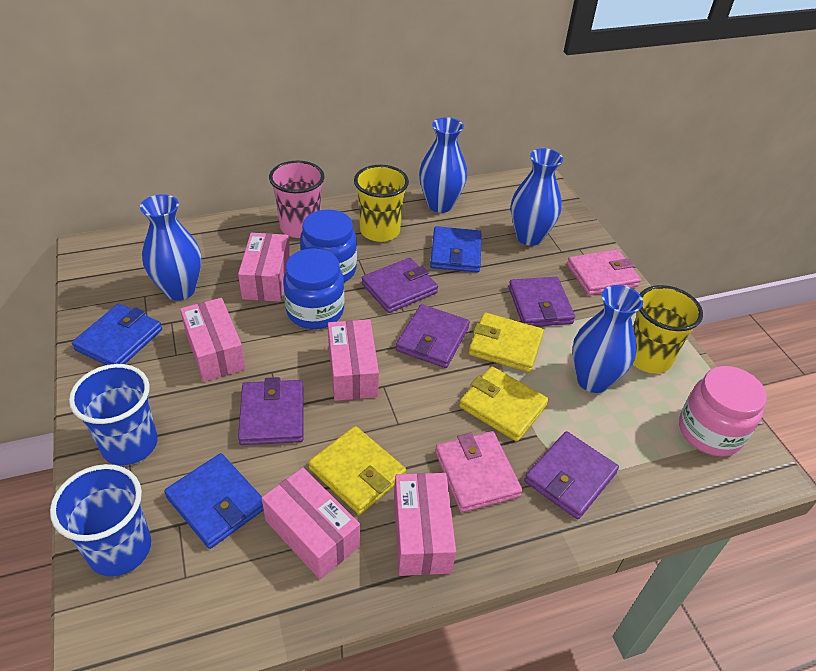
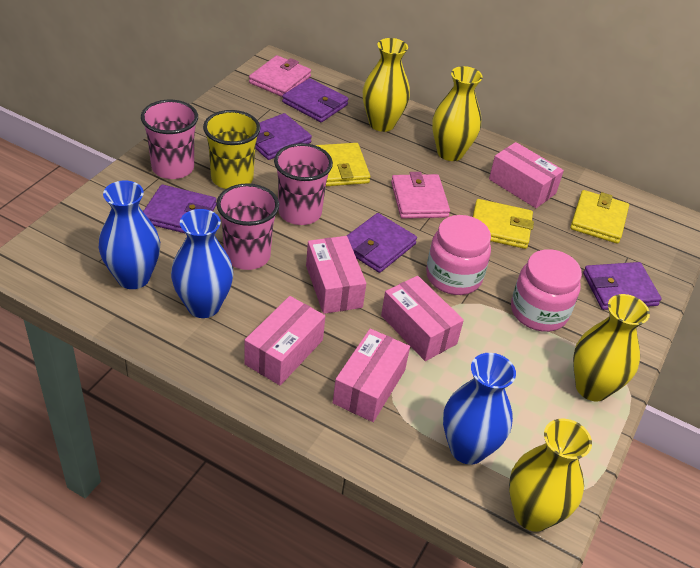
blue cup: 2 -> 0
blue jar: 2 -> 0
blue vase: 4 -> 3
blue wallet: 3 -> 0
pink cup: 1 -> 3
pink jar: 1 -> 2
yellow cup: 2 -> 1
yellow vase: 0 -> 4

